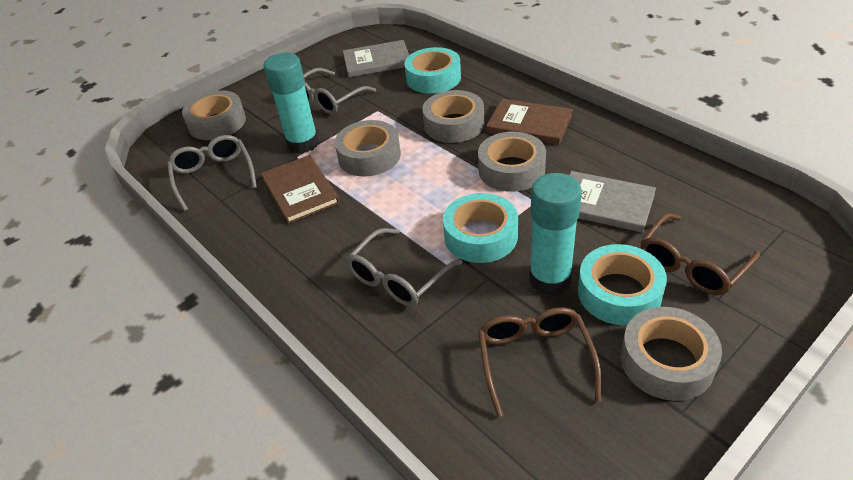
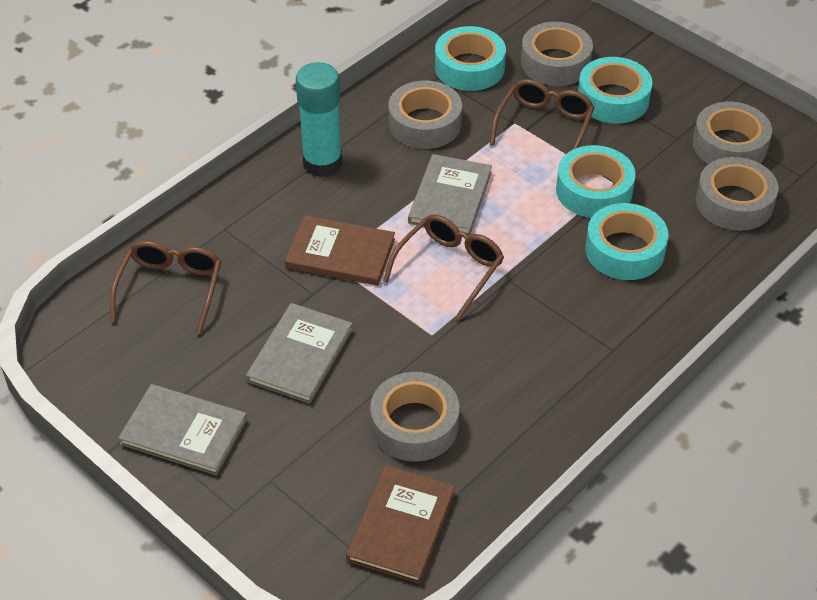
brown glasses: 2 -> 3
grey book: 2 -> 3
grey glasses: 3 -> 0
turquoise glue stick: 2 -> 1
turquoise tape: 3 -> 4

